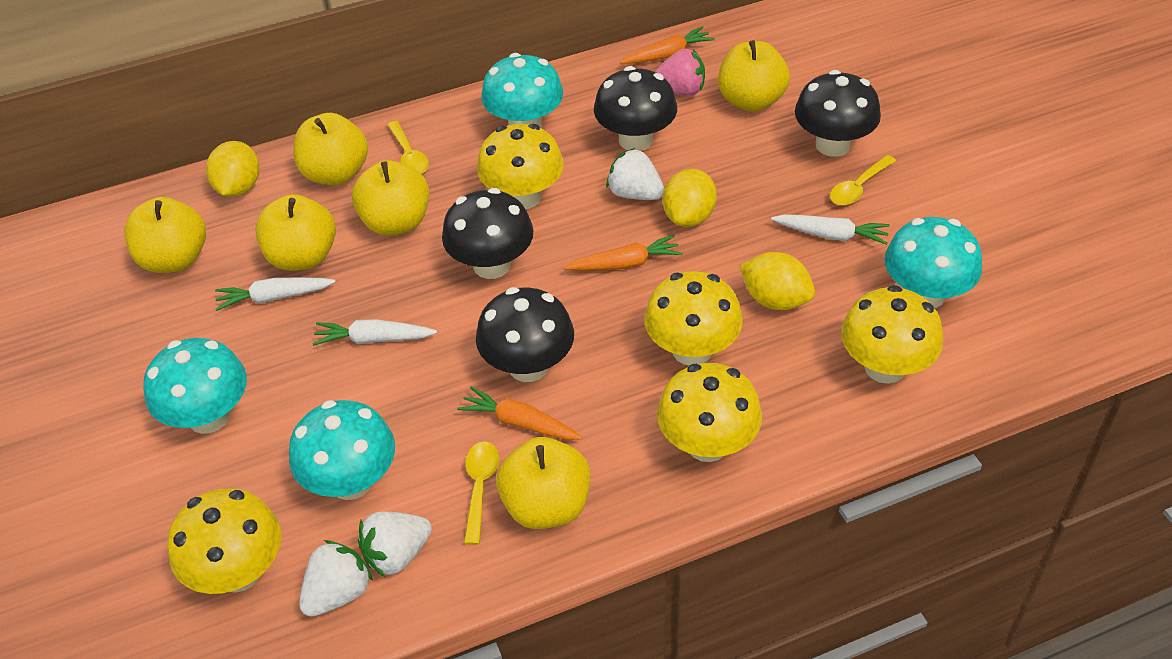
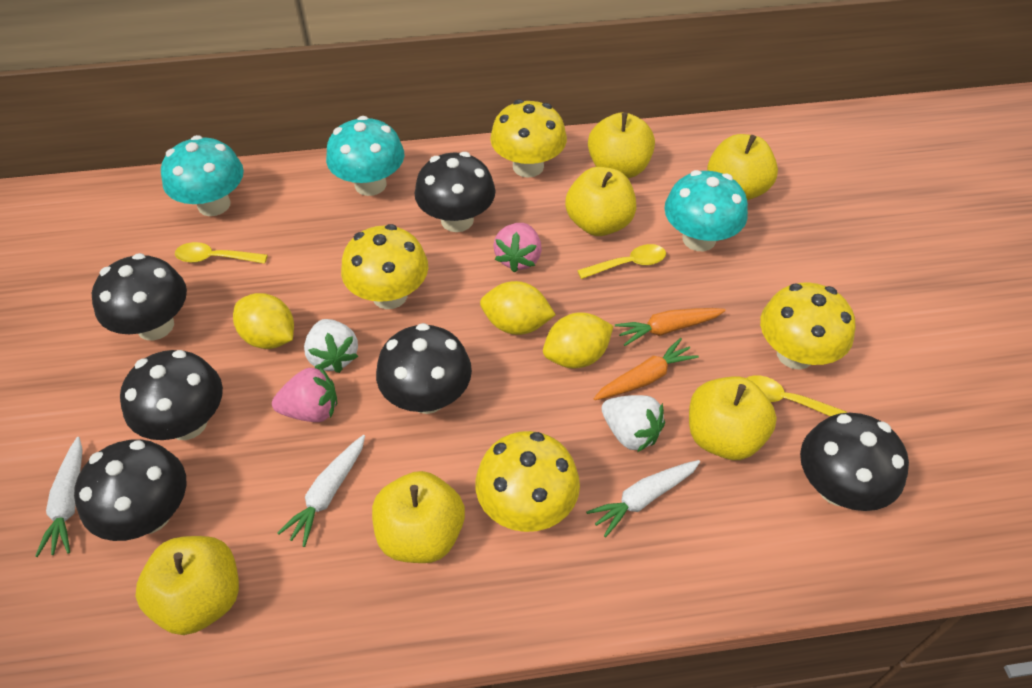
black mushroom: 4 -> 6
orange carrot: 3 -> 2
pink strawberry: 1 -> 2
turquoise mushroom: 4 -> 3
white strawberry: 3 -> 2
yellow mushroom: 5 -> 4

